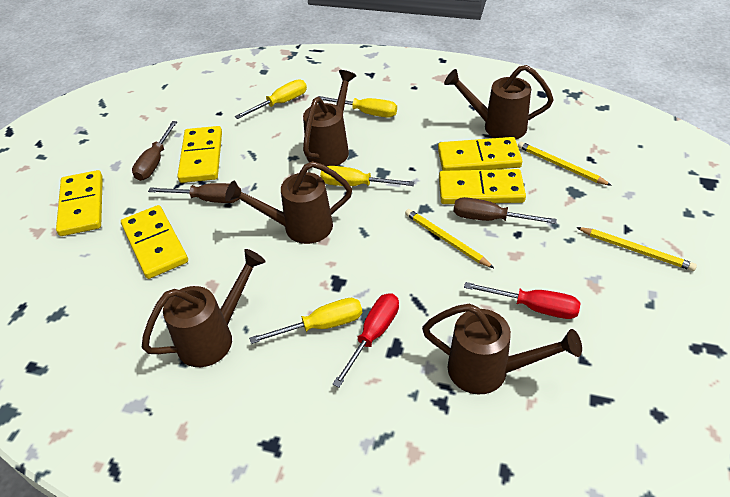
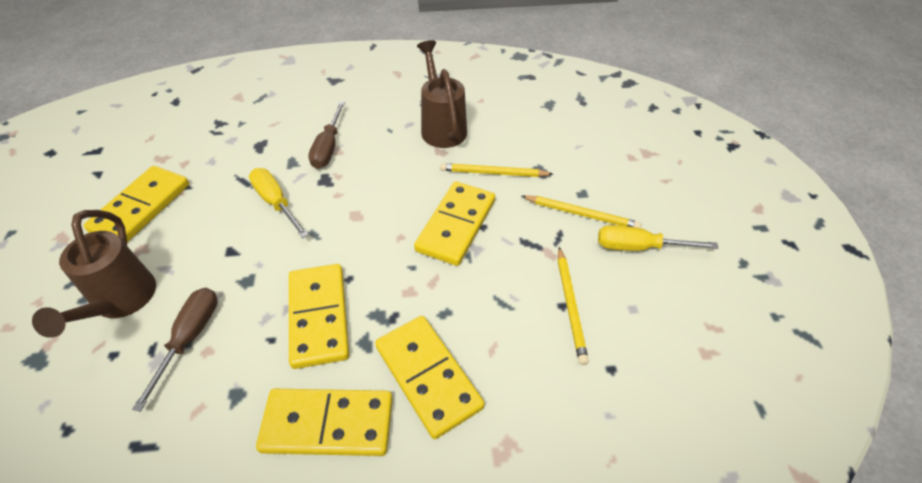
brown screwdriver: 3 -> 2
brown watering can: 5 -> 2
red screwdriver: 2 -> 0
yellow screwdriver: 4 -> 2

